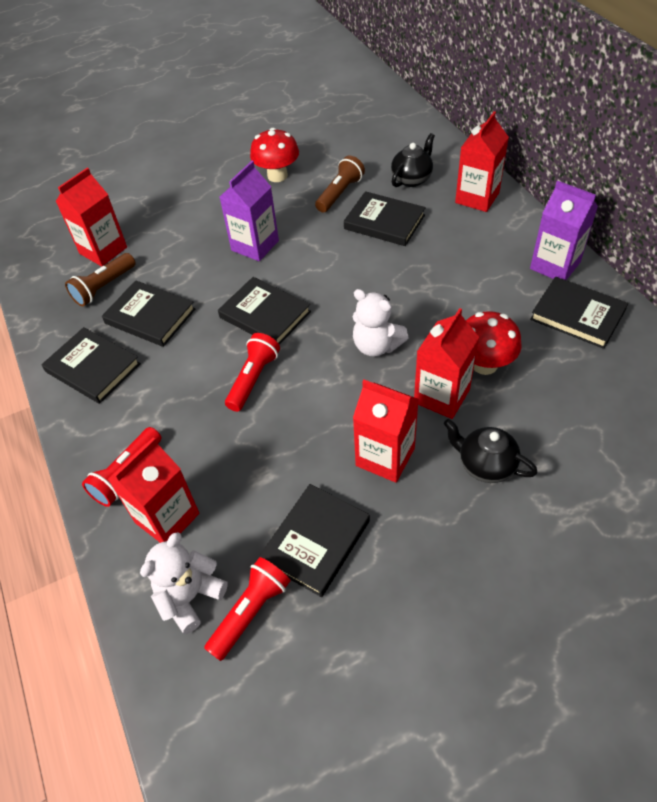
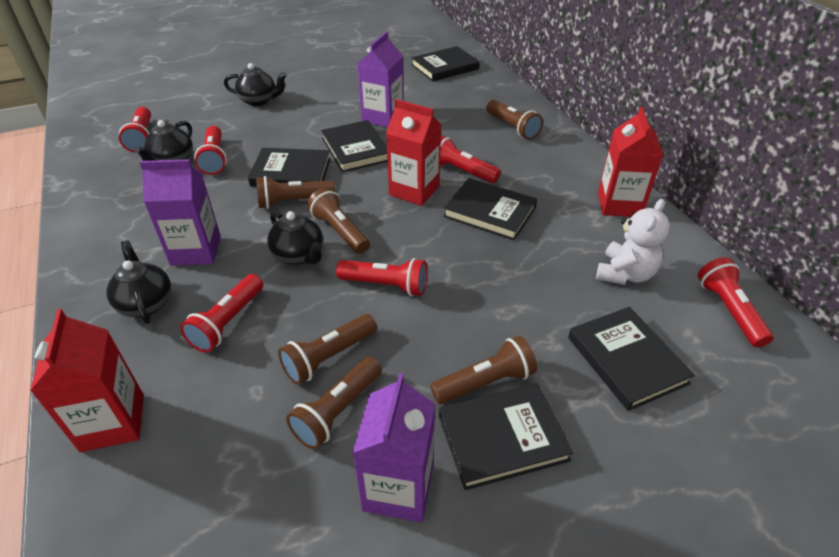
black teapot: 2 -> 4
brown flashlight: 2 -> 6
purple carton: 2 -> 3
red carton: 5 -> 3
red flashlight: 3 -> 6
red mushroom: 2 -> 0
white teddy bear: 2 -> 1

